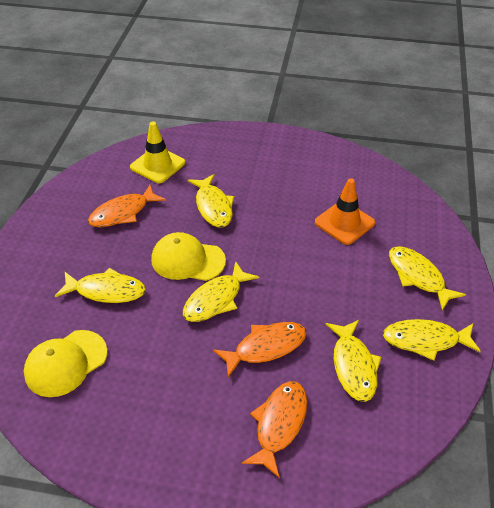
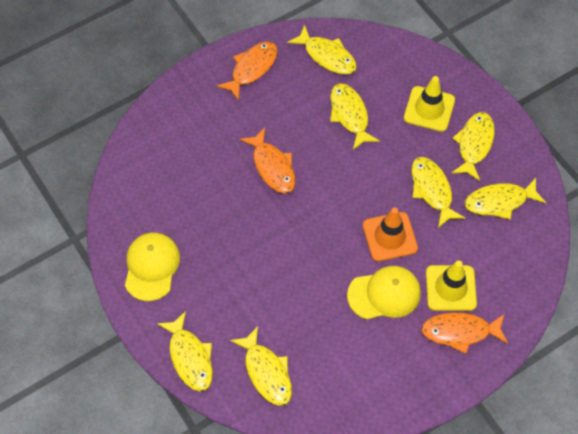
yellow fish: 6 -> 7
yellow traffic cone: 1 -> 2

